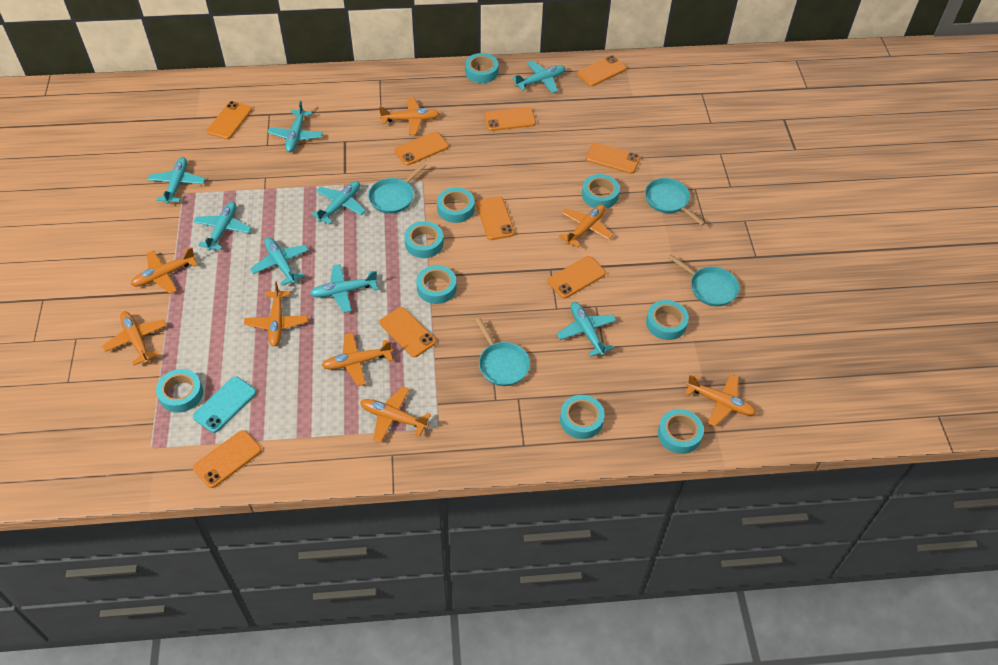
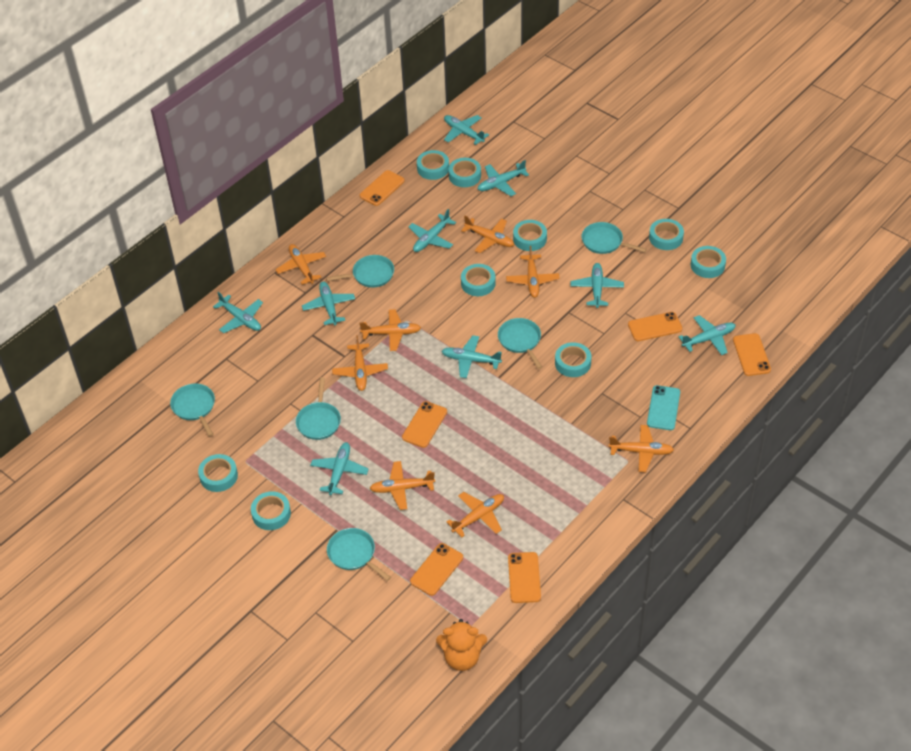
orange phone: 9 -> 6
orange teddy bear: 0 -> 1
turquoise pan: 4 -> 6
turquoise plane: 8 -> 9

